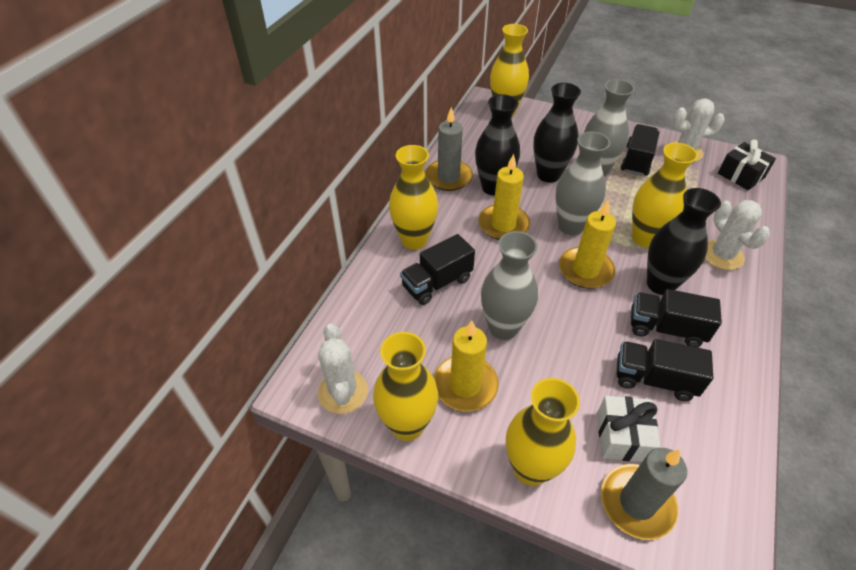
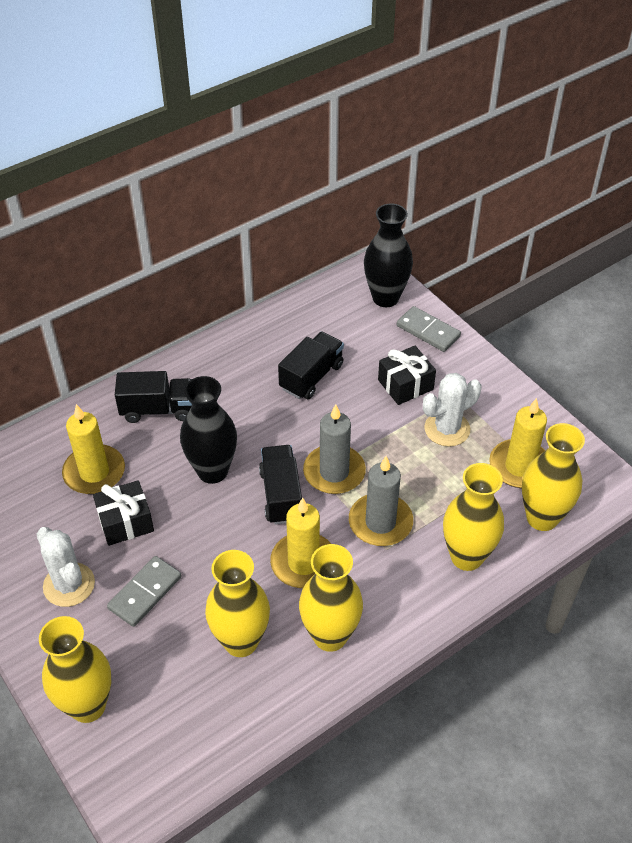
black gift: 1 -> 2
black truck: 4 -> 3
black vase: 3 -> 2
grey domino: 0 -> 2
grey vase: 3 -> 0
white cactus: 3 -> 2
white gift: 1 -> 0

